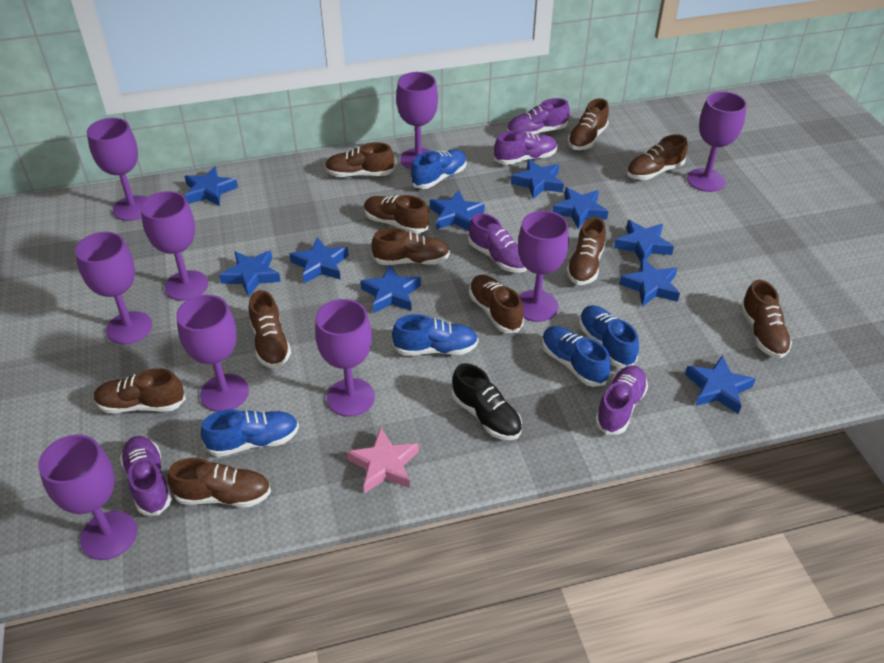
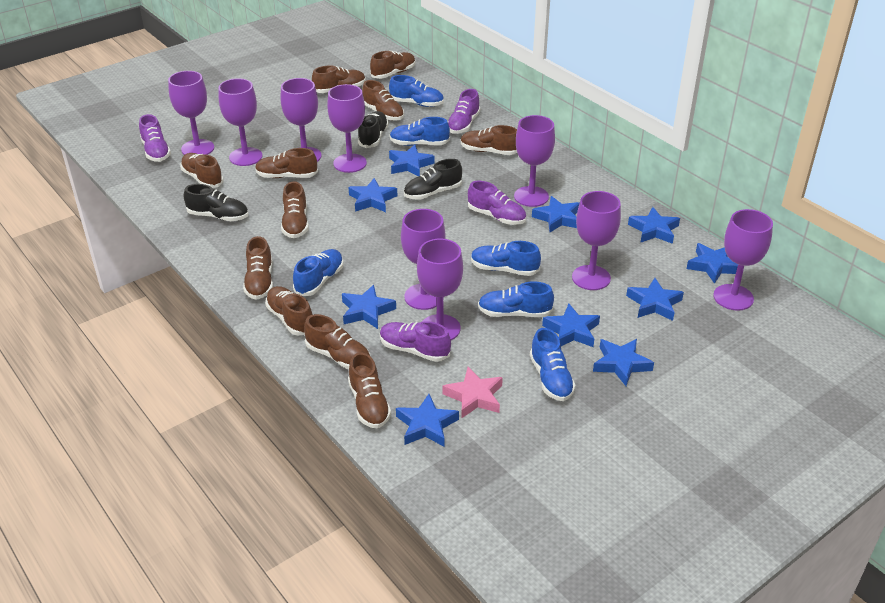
black shoe: 1 -> 3
blue shoe: 5 -> 6
purple shoe: 5 -> 4

